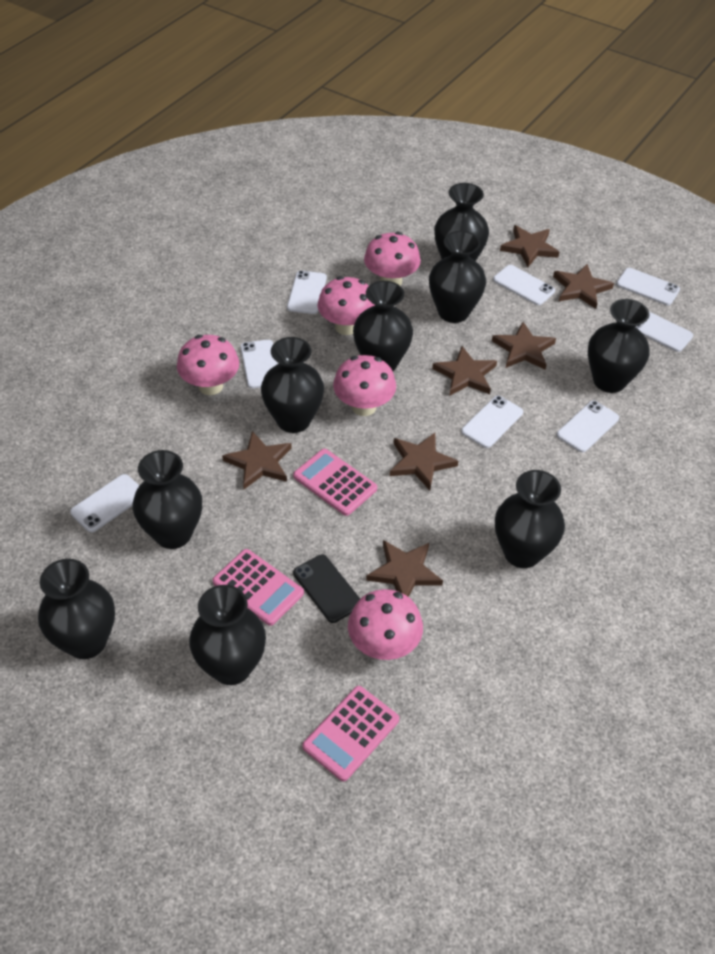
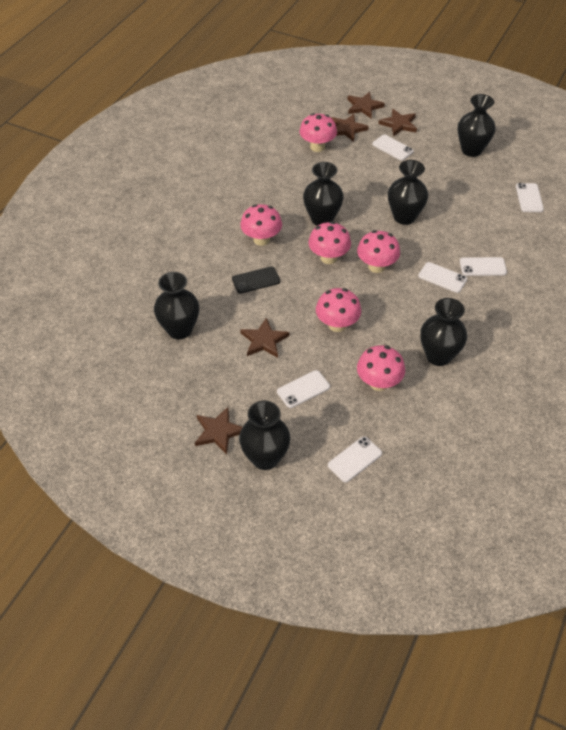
black vase: 9 -> 6
brown star: 7 -> 5
pink calculator: 3 -> 0
pink mushroom: 5 -> 6
white phone: 8 -> 6

